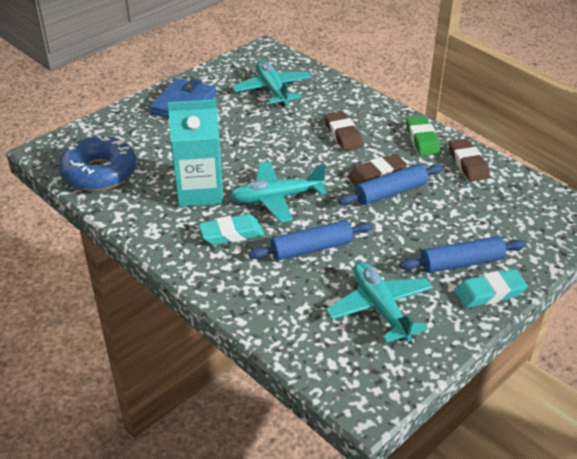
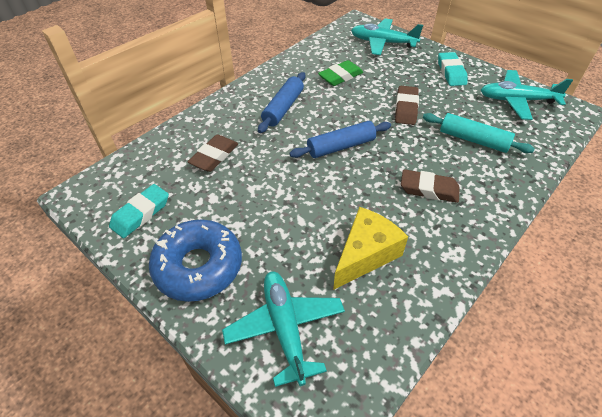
blue rolling pin: 3 -> 2
blue wallet: 1 -> 0
turquoise carton: 1 -> 0
turquoise rolling pin: 0 -> 1
yellow cheese: 0 -> 1

